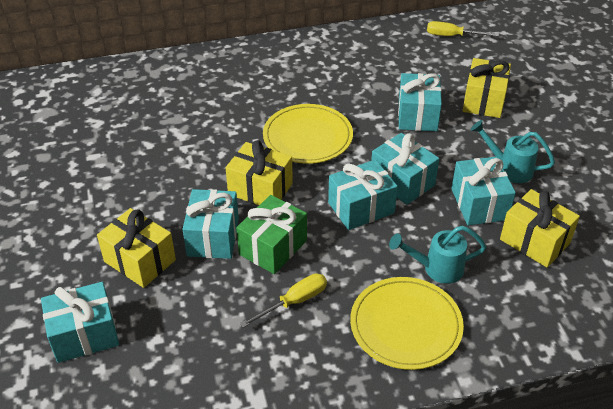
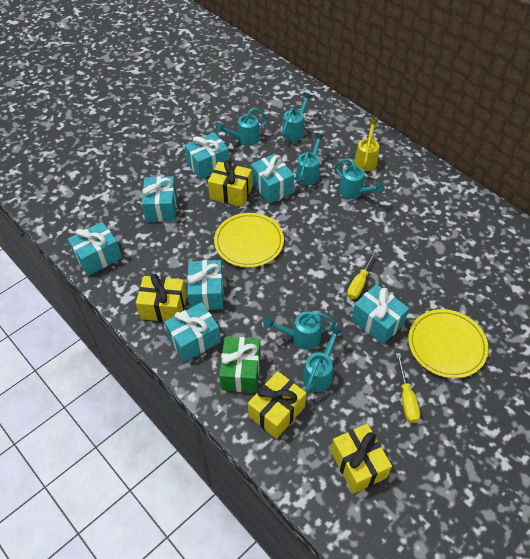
turquoise gift: 6 -> 7
turquoise watering can: 2 -> 6
yellow watering can: 0 -> 1

